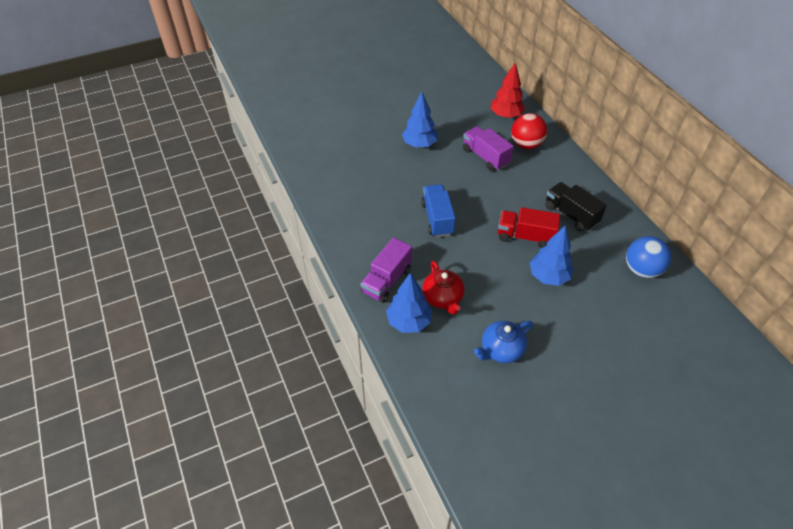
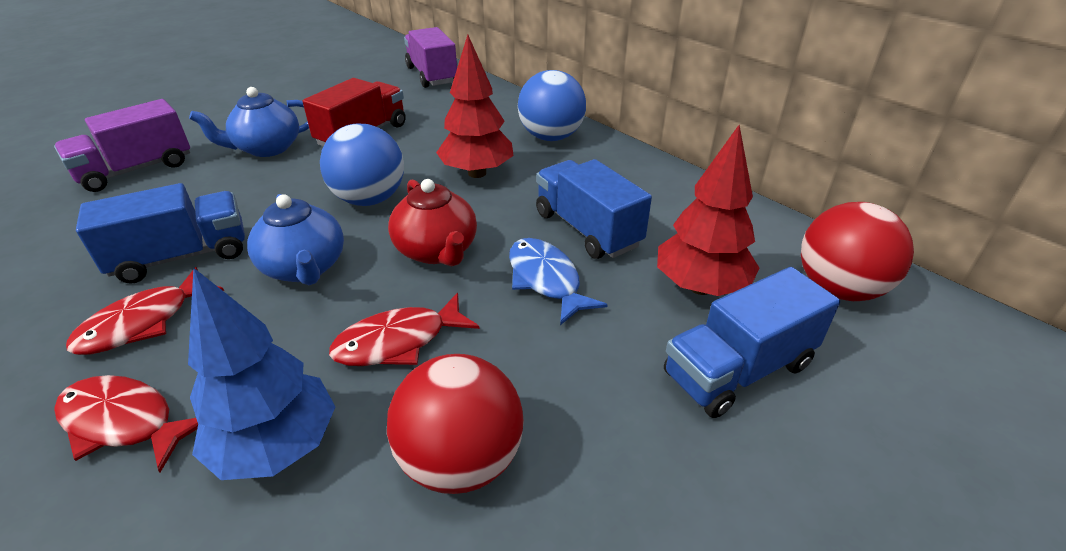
black truck: 1 -> 0
blue ball: 1 -> 2
blue fish: 0 -> 1
blue teapot: 1 -> 2
blue tree: 3 -> 1
blue truck: 1 -> 3
red ball: 1 -> 2
red fish: 0 -> 3
red tree: 1 -> 2

